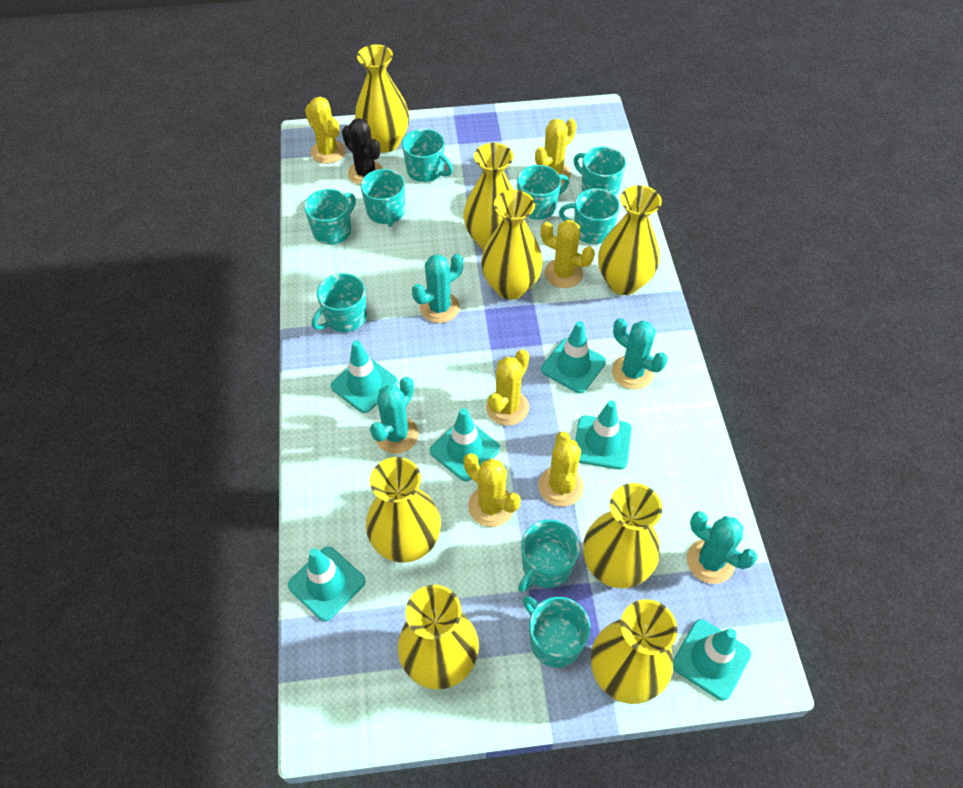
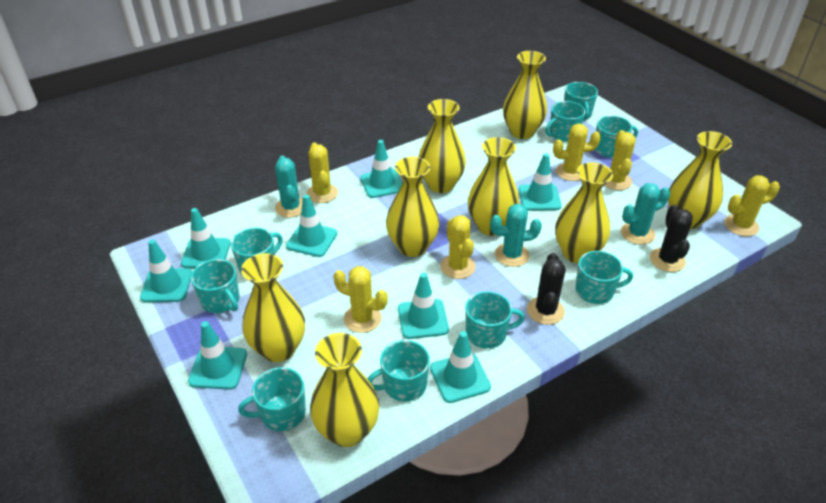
black cactus: 1 -> 2
turquoise cactus: 4 -> 3
turquoise traffic cone: 6 -> 8

